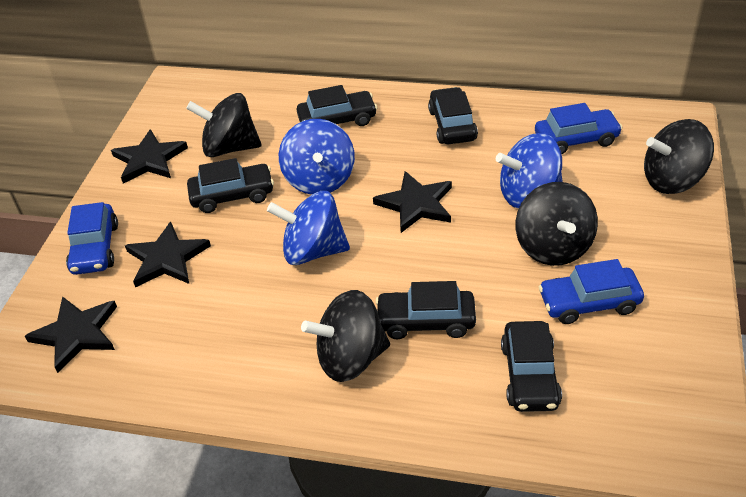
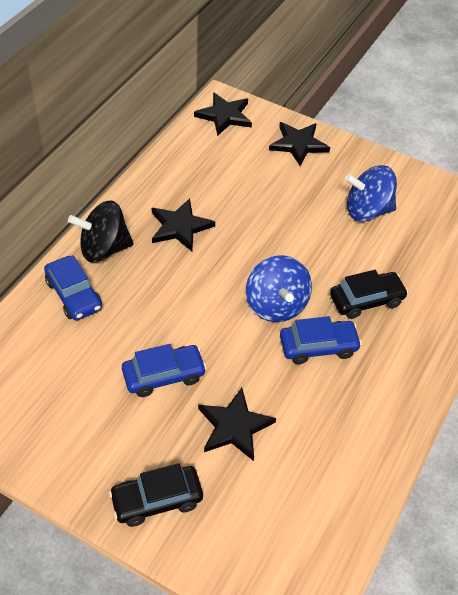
black car: 5 -> 2
black spinning top: 4 -> 1
blue spinning top: 3 -> 2

